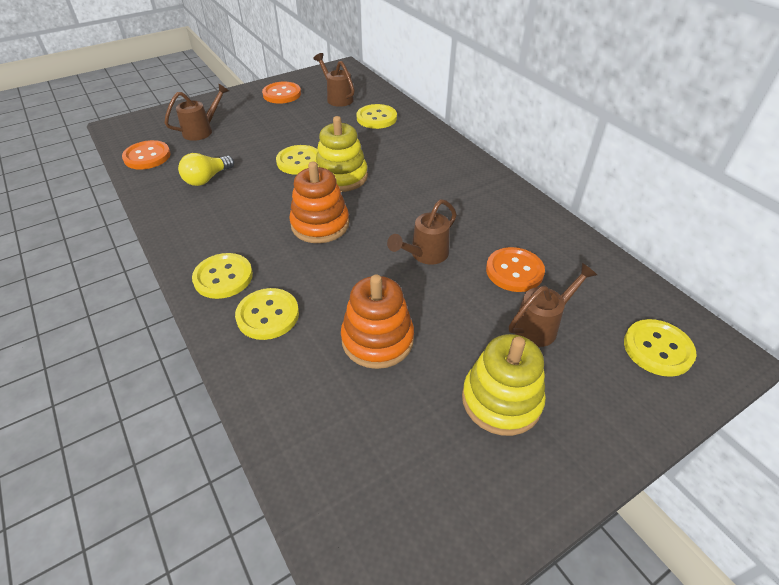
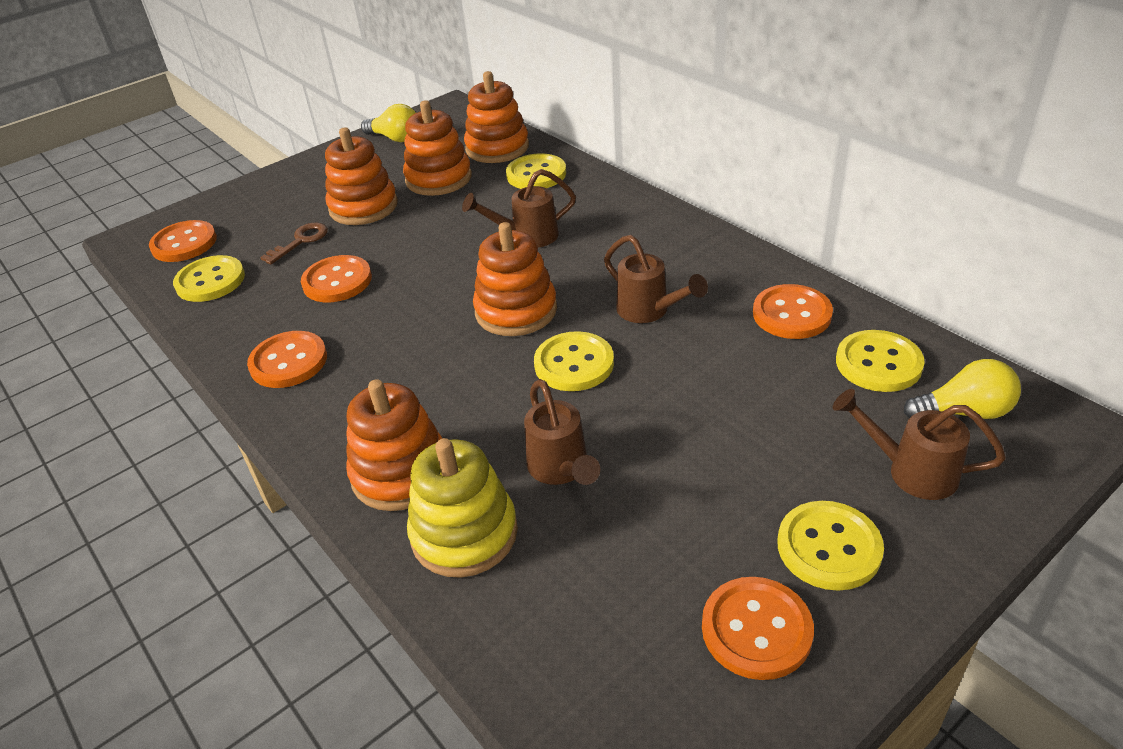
brown key: 0 -> 1
orange button: 3 -> 5
orange stacking toy: 2 -> 5
yellow light bulb: 1 -> 2
yellow stacking toy: 2 -> 1

